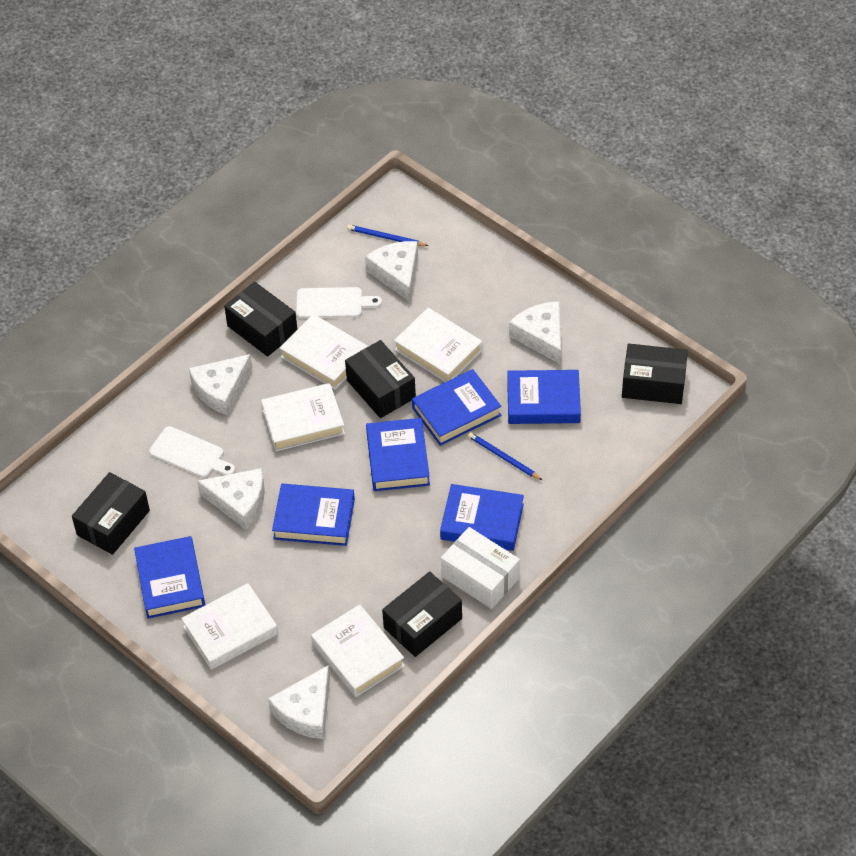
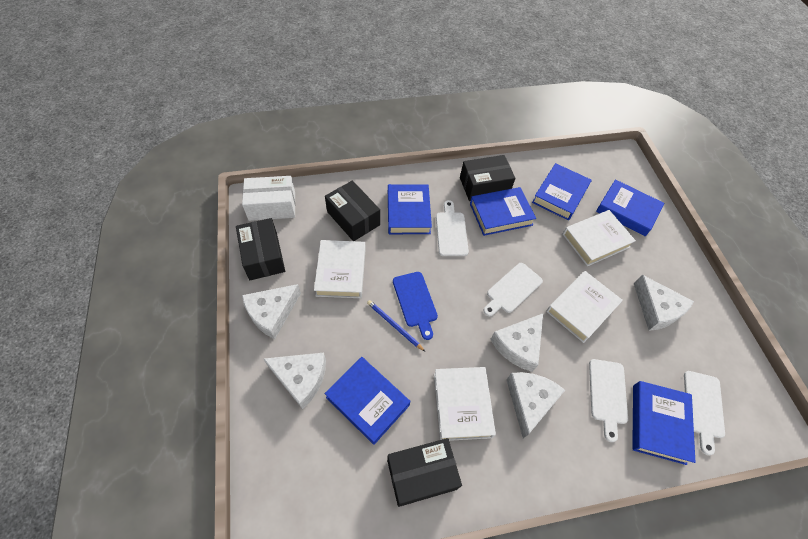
black box: 5 -> 4
blue cutting board: 0 -> 1
blue pencil: 2 -> 1
white book: 5 -> 4
white cutting board: 2 -> 4

